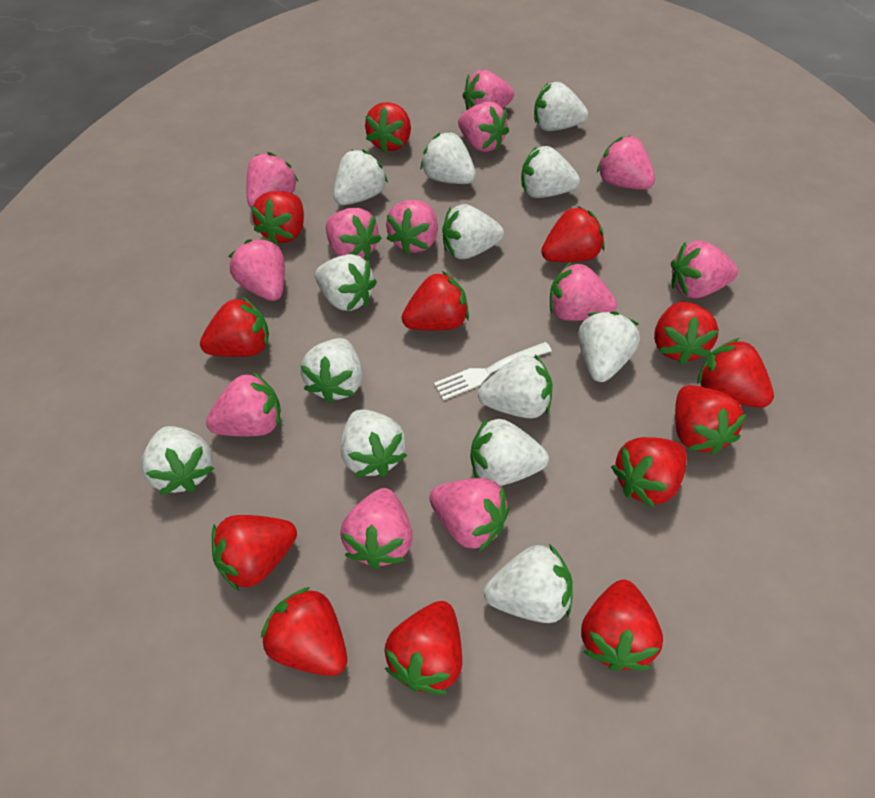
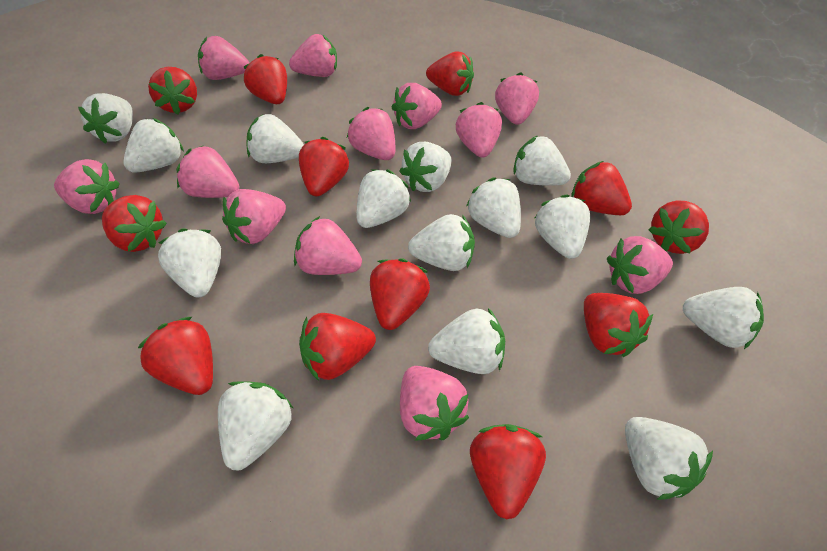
red strawberry: 13 -> 12
white fork: 1 -> 0
white strawberry: 13 -> 14

